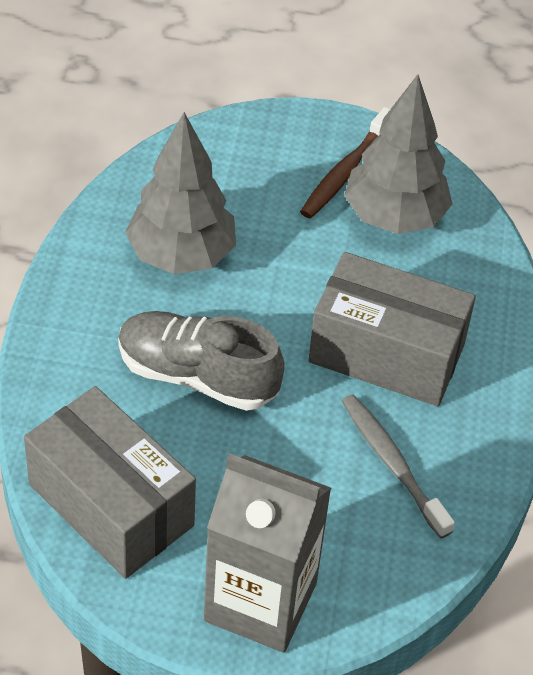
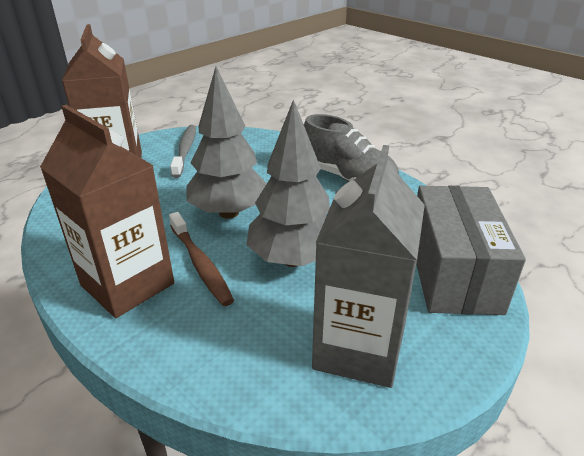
brown carton: 0 -> 2
grey box: 2 -> 1

